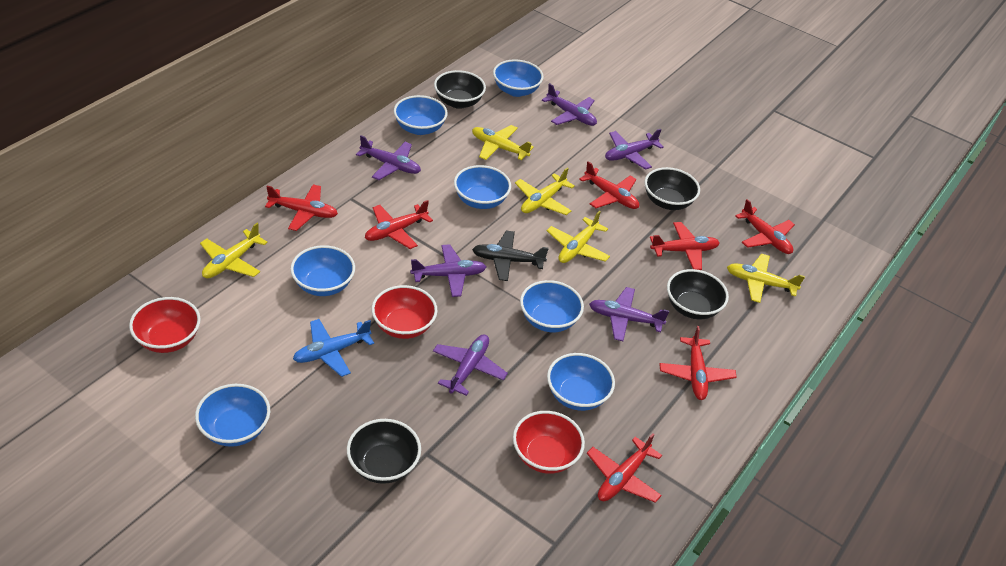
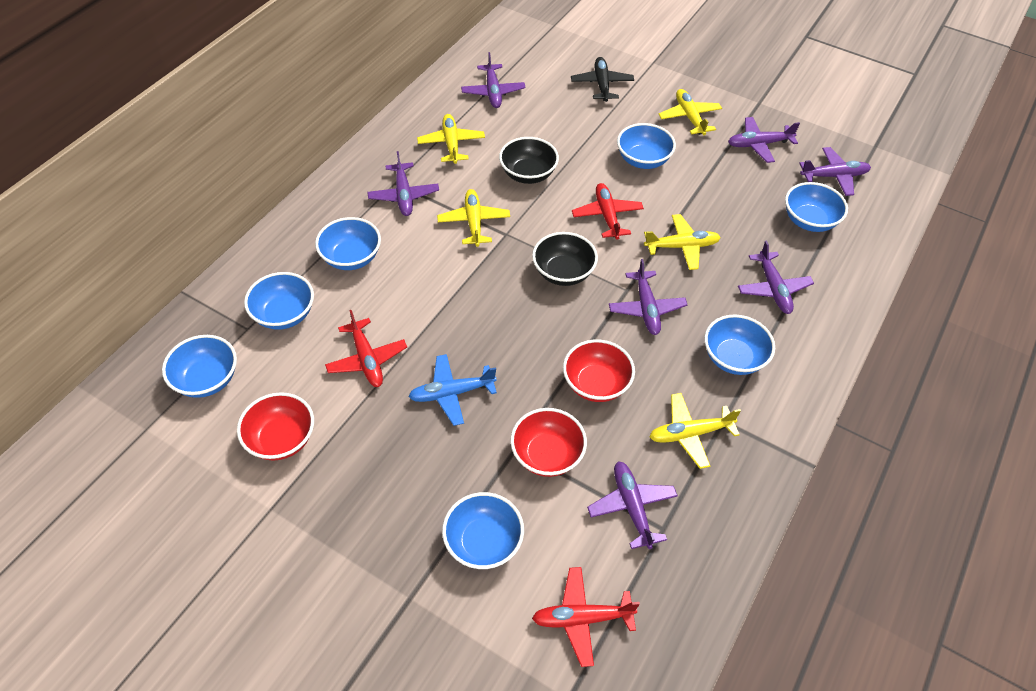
black bowl: 4 -> 2
purple plane: 6 -> 7
red plane: 7 -> 3

